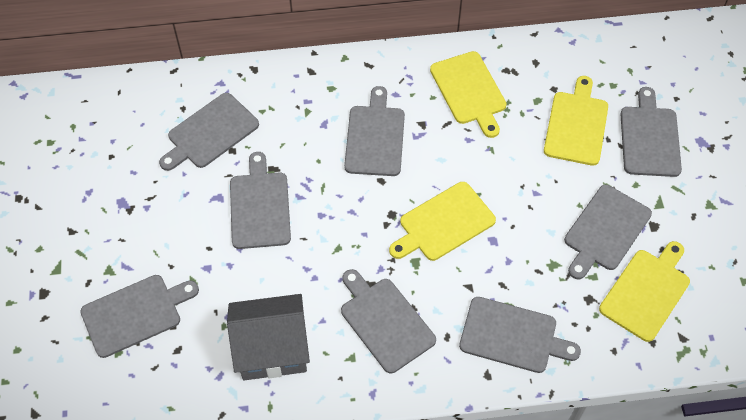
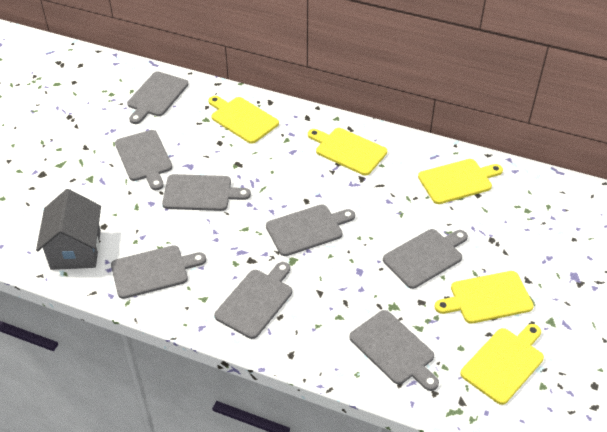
yellow cutting board: 4 -> 5

